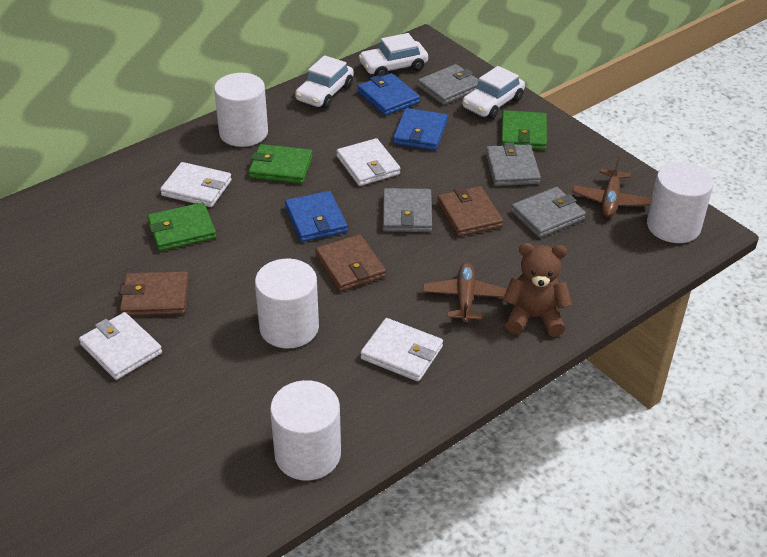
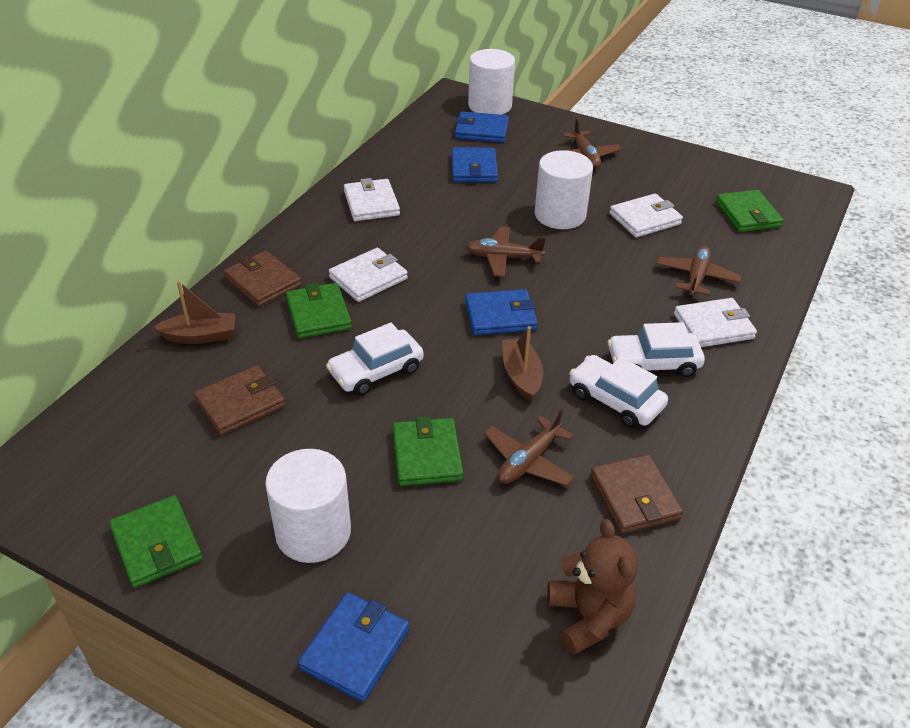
blue wallet: 3 -> 4
brown boat: 0 -> 2
brown plane: 2 -> 4
green wallet: 3 -> 4
grey wallet: 4 -> 0
white cylinder: 4 -> 3

